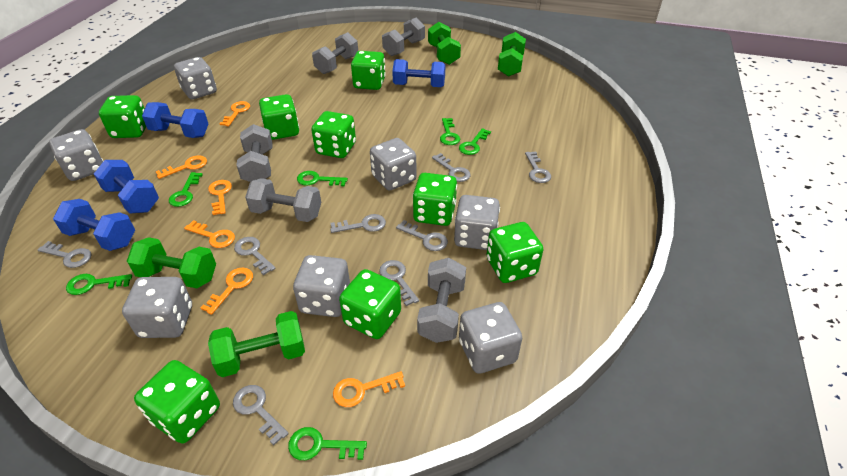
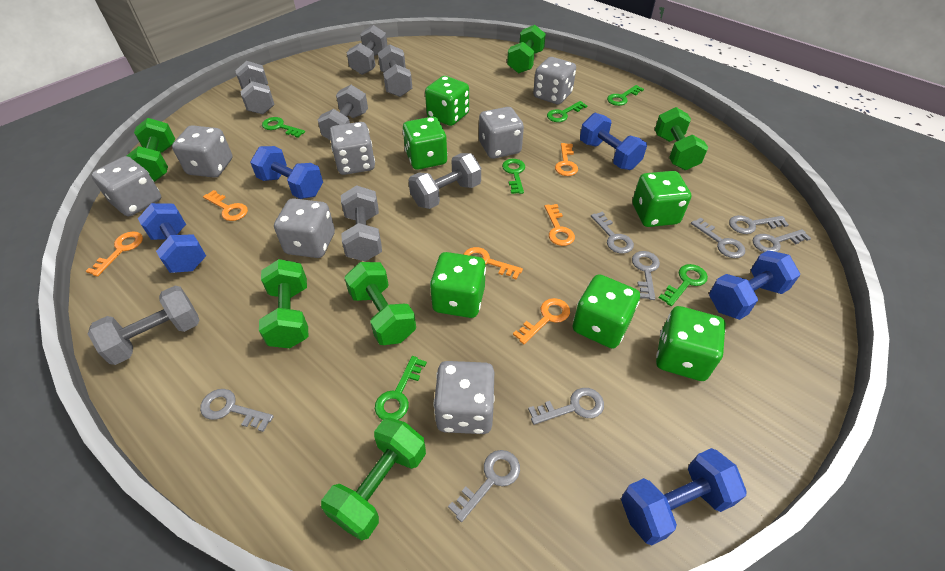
blue dumbbell: 4 -> 5
green dice: 8 -> 6
green dumbbell: 4 -> 6
grey dumbbell: 5 -> 7

